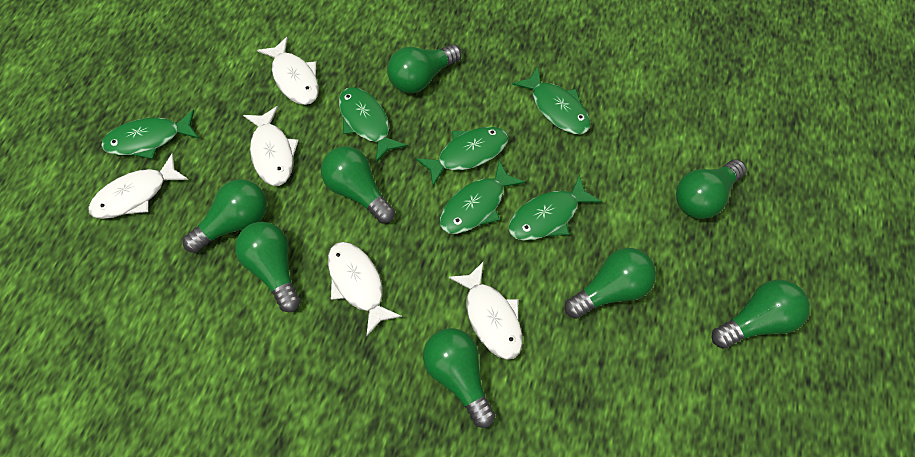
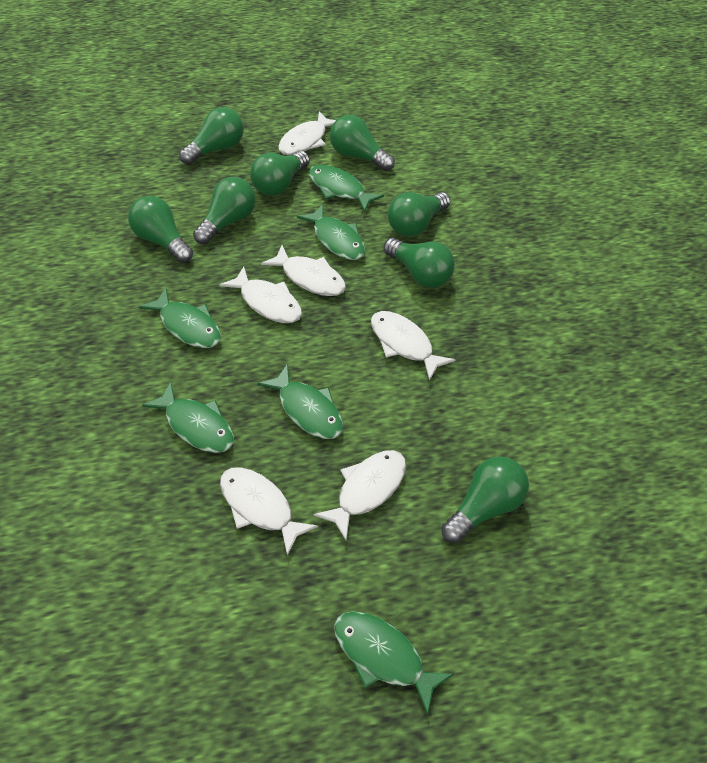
white fish: 5 -> 6

